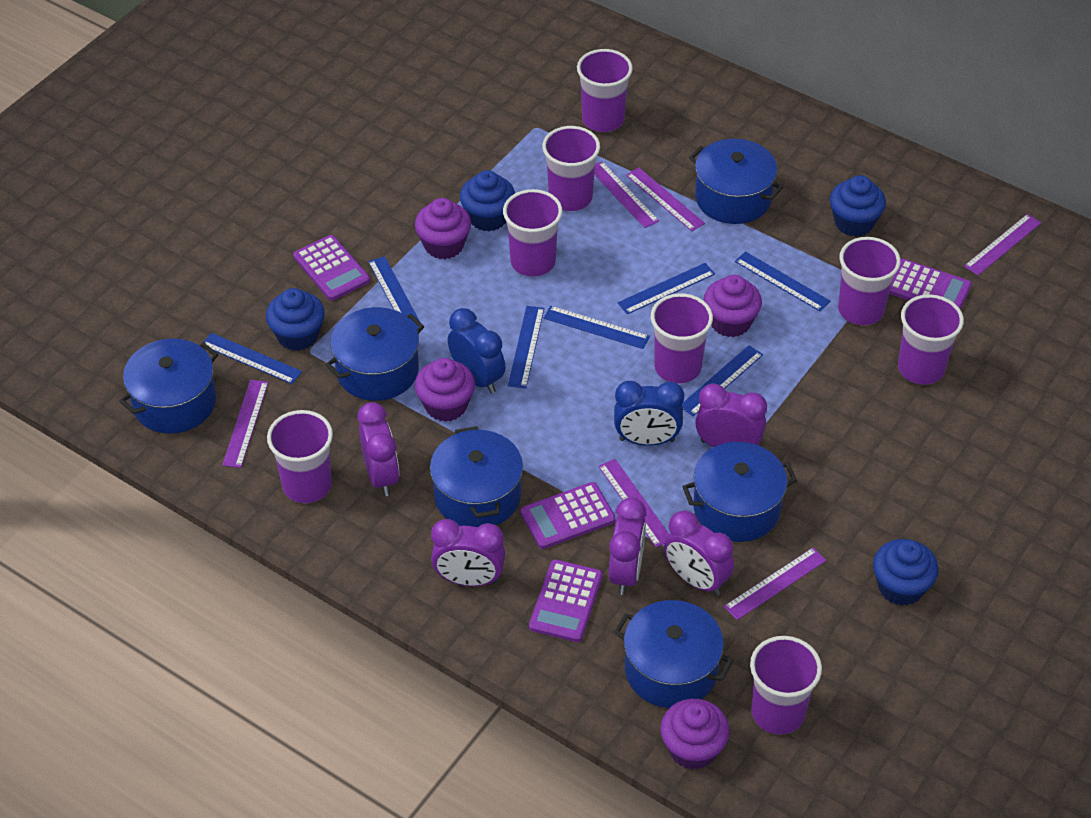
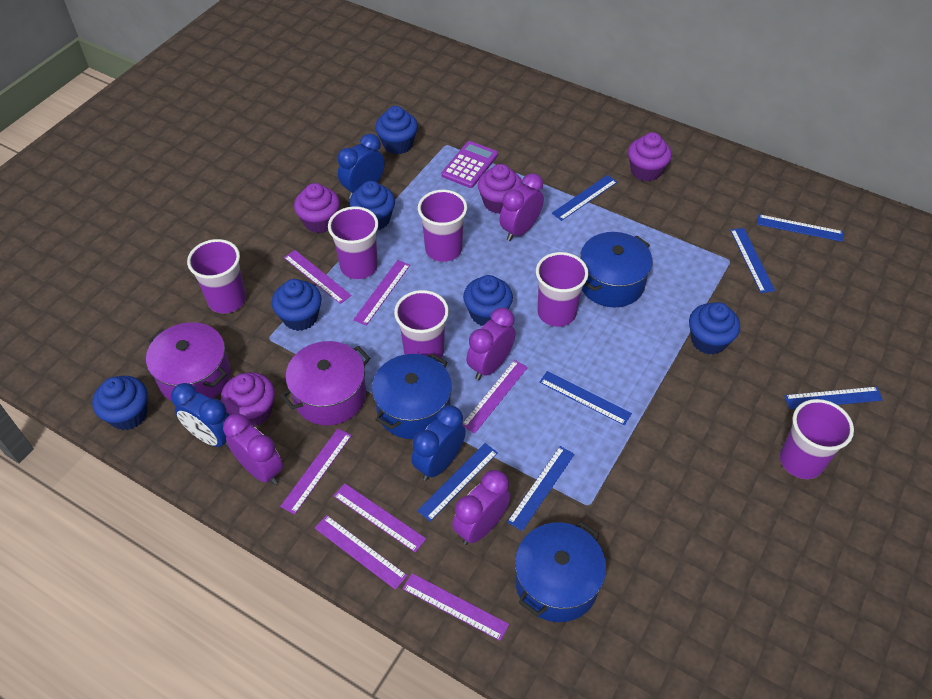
blue clock: 2 -> 3
blue cupcake: 4 -> 6
blue pot: 6 -> 3
purple calculator: 4 -> 1
purple clock: 5 -> 4
purple cup: 8 -> 6
purple pot: 0 -> 2
purple ruler: 6 -> 7

